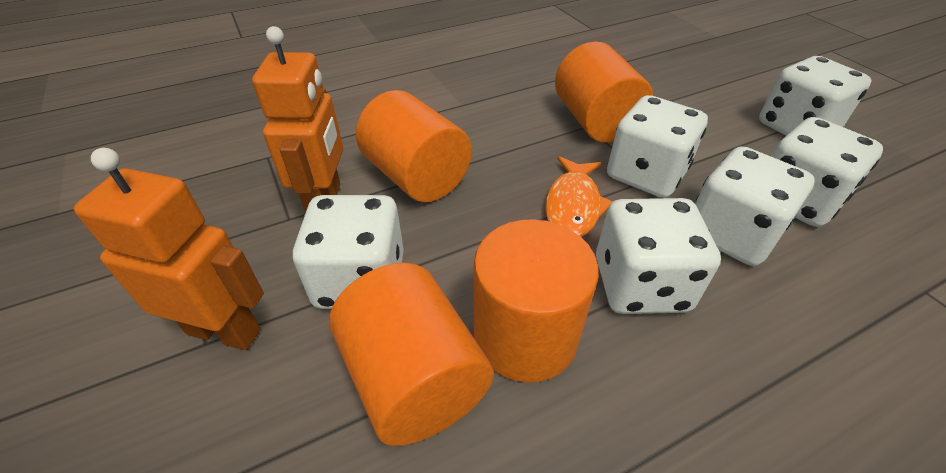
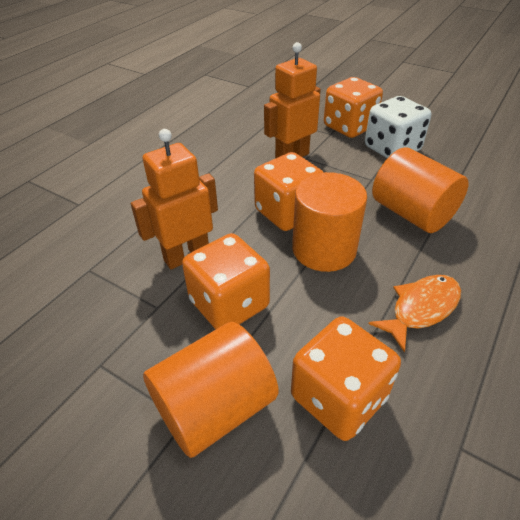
orange cylinder: 4 -> 3
orange dice: 0 -> 4
white dice: 6 -> 1

